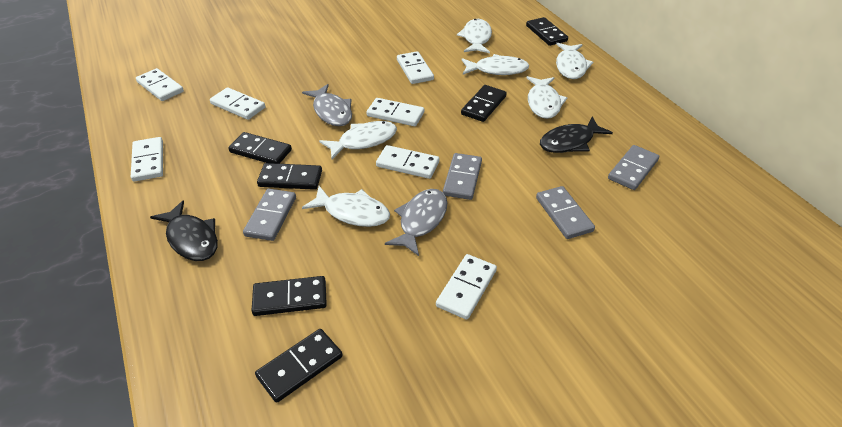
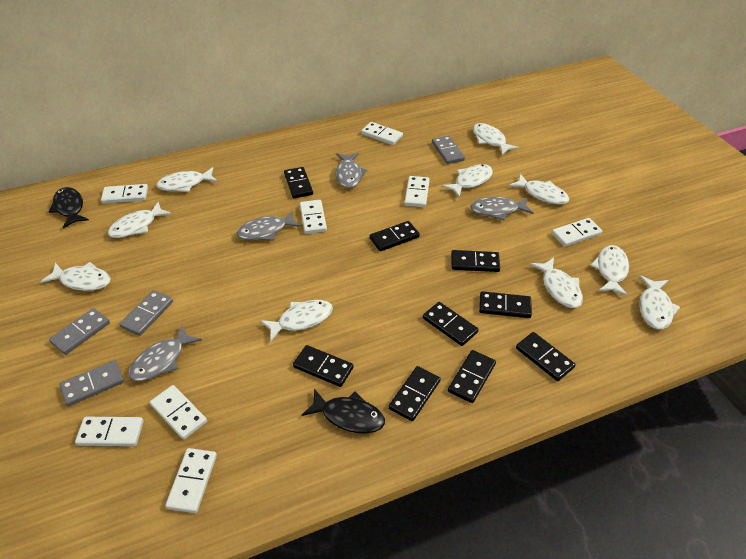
black domino: 6 -> 9
grey fish: 2 -> 4
white domino: 7 -> 8
white fish: 6 -> 10

